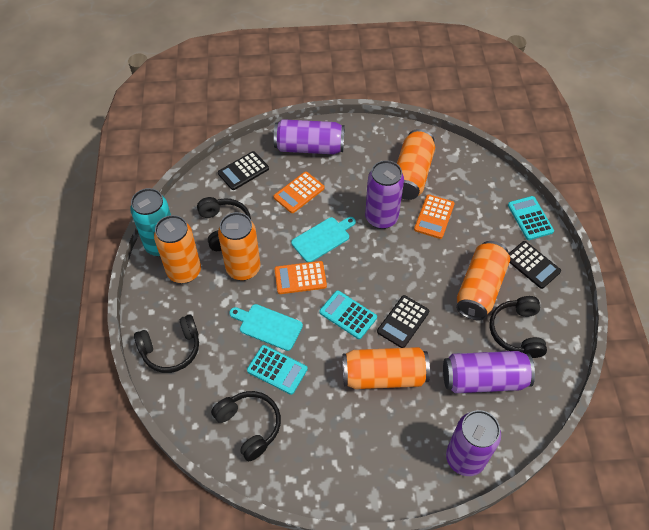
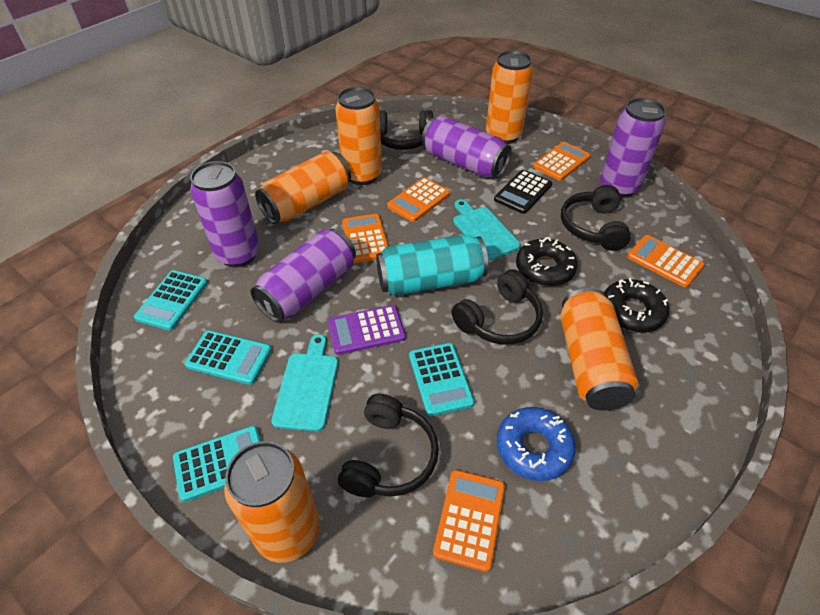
black calculator: 3 -> 1
black donut: 0 -> 2
blue donut: 0 -> 1
orange calculator: 3 -> 5
purple calculator: 0 -> 1
turquoise calculator: 3 -> 4

